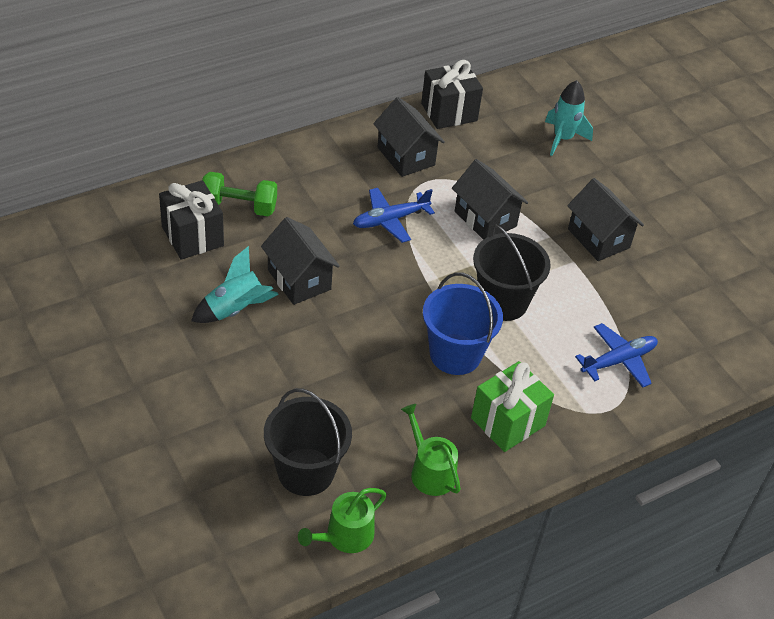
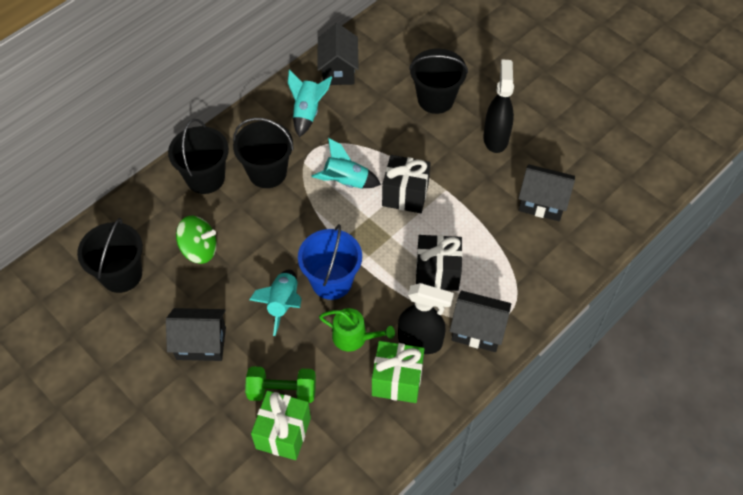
black bucket: 2 -> 4
black spray bottle: 0 -> 2
blue plane: 2 -> 0
green gift: 1 -> 2
green spinning top: 0 -> 1
green watering can: 2 -> 1
turquoise rocket: 2 -> 3

